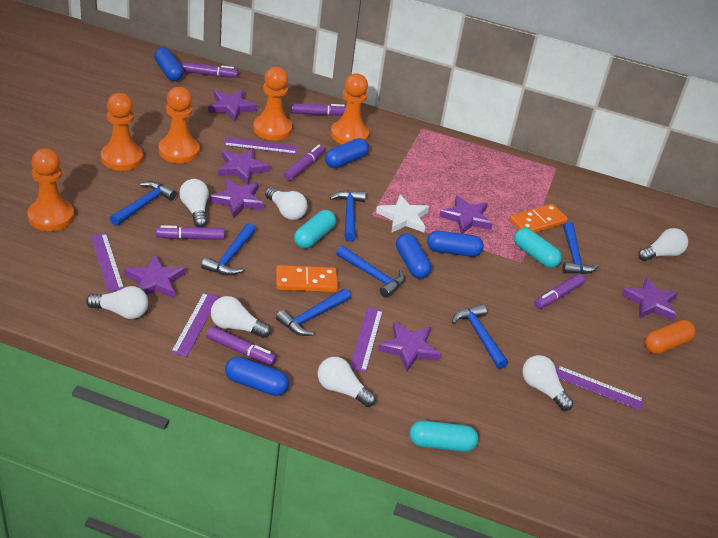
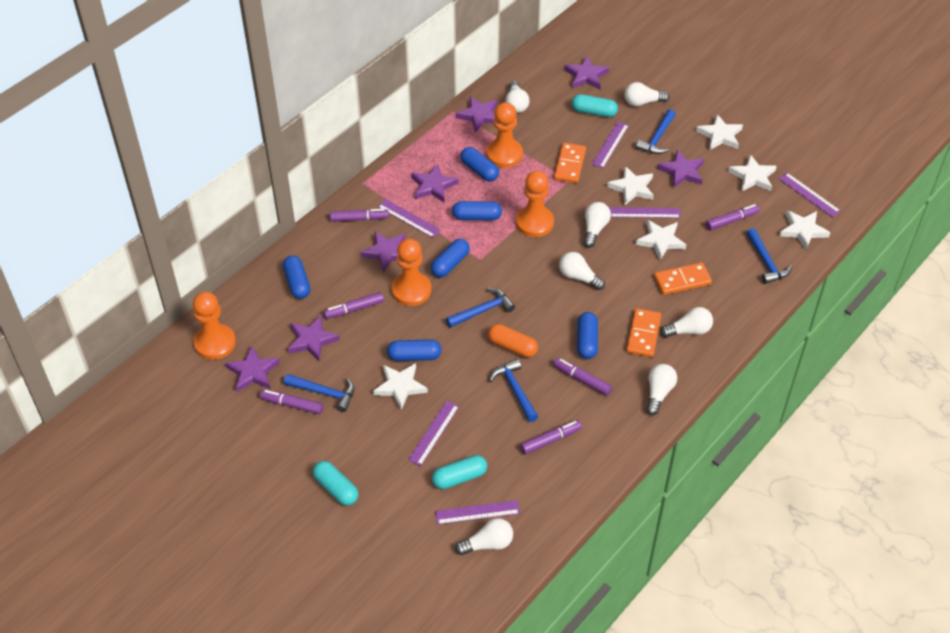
blue capsule: 5 -> 6
blue hammer: 7 -> 5
orange domino: 2 -> 3
orange pawn: 5 -> 4
purple ruler: 5 -> 6
white star: 1 -> 6

